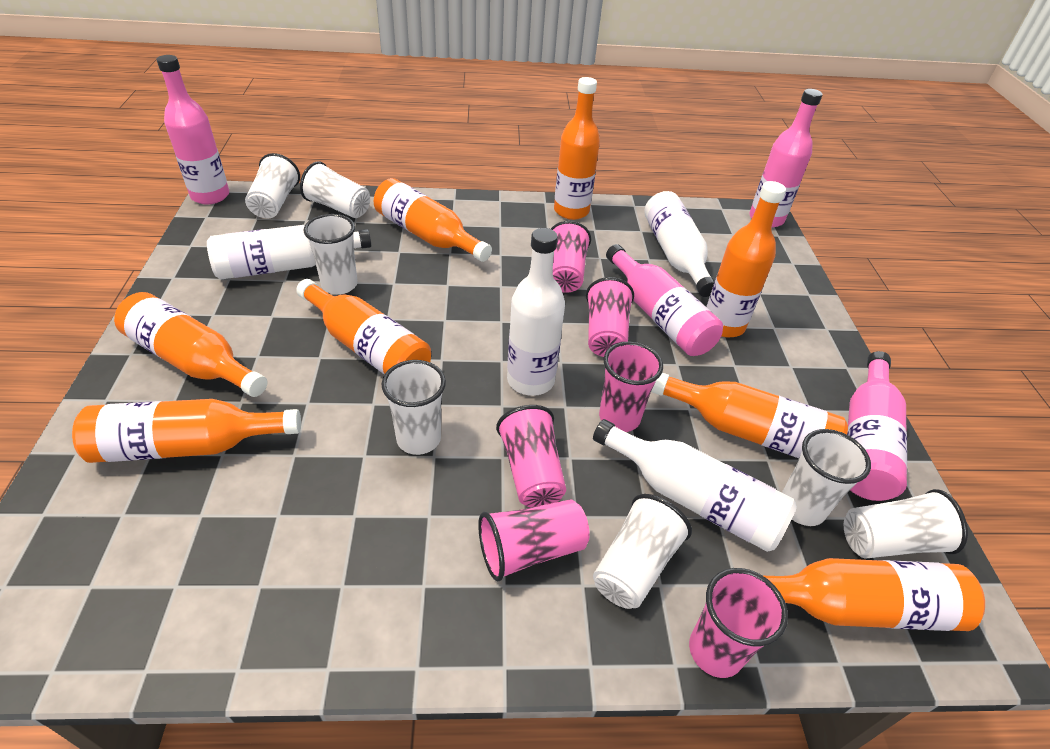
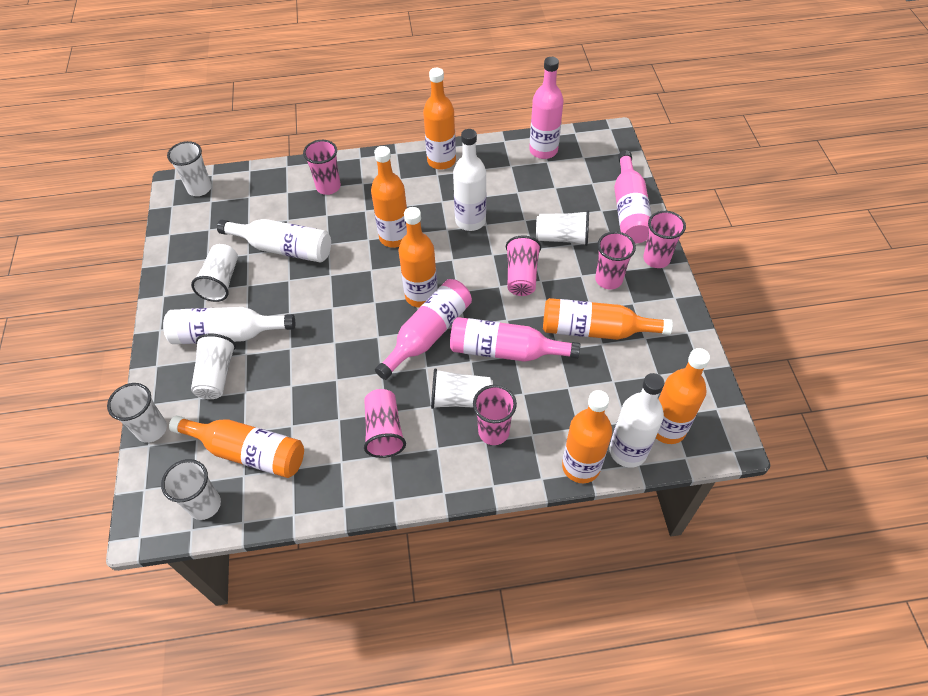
orange bottle: 8 -> 7

